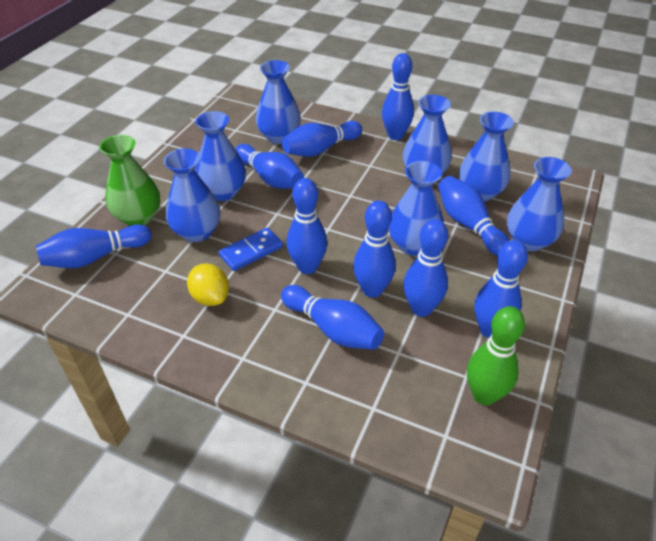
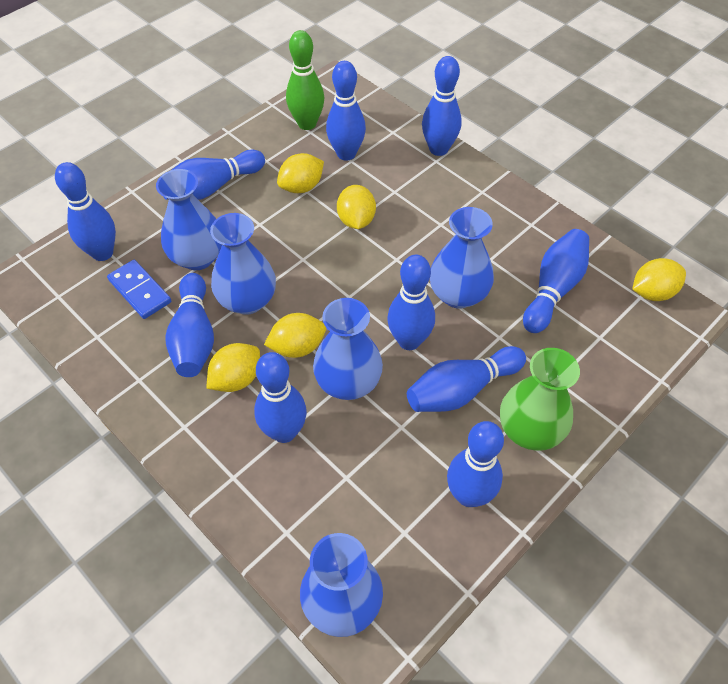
blue vase: 7 -> 5
yellow lemon: 1 -> 5

